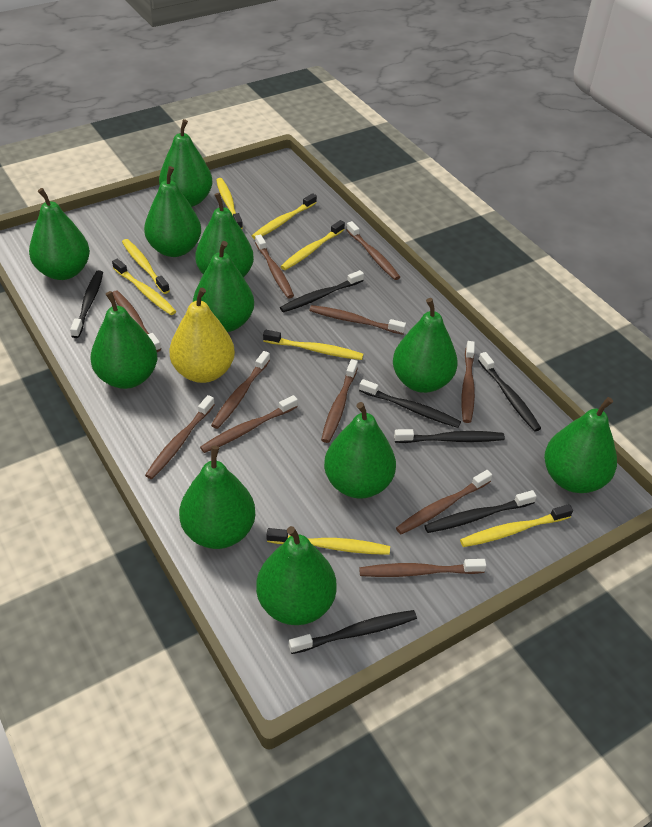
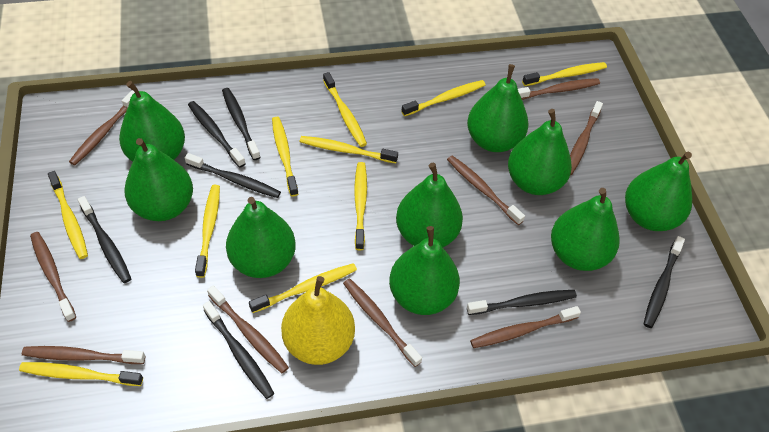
brown toothbrush: 11 -> 9
green pear: 11 -> 9
yellow toothbrush: 8 -> 10

